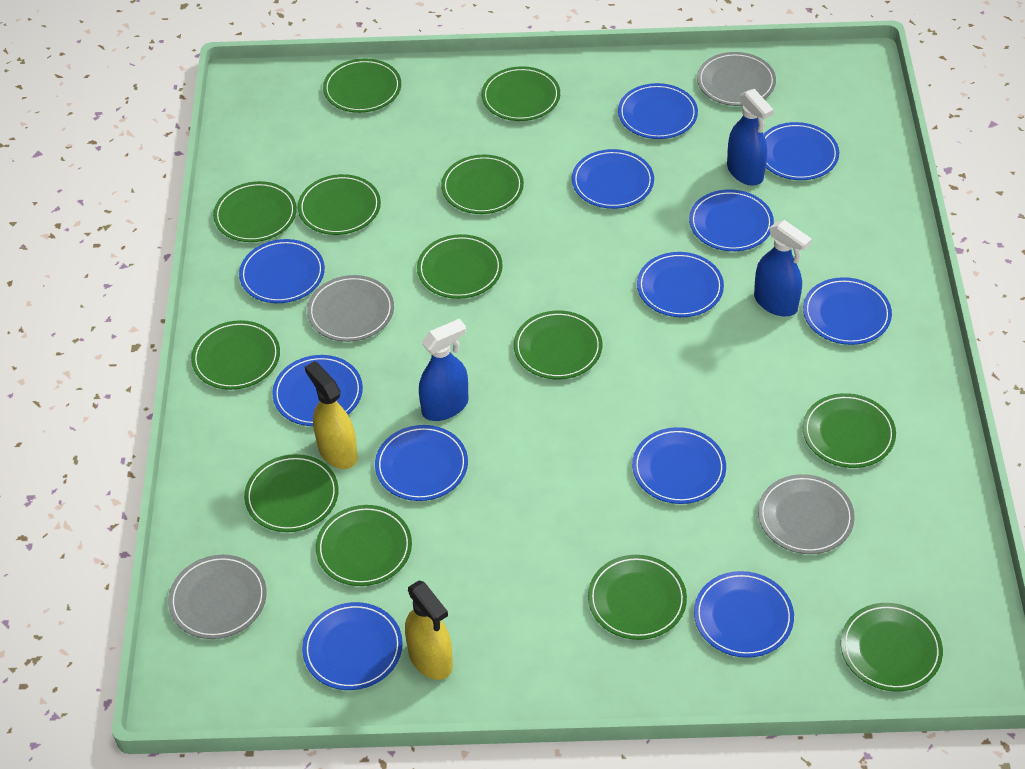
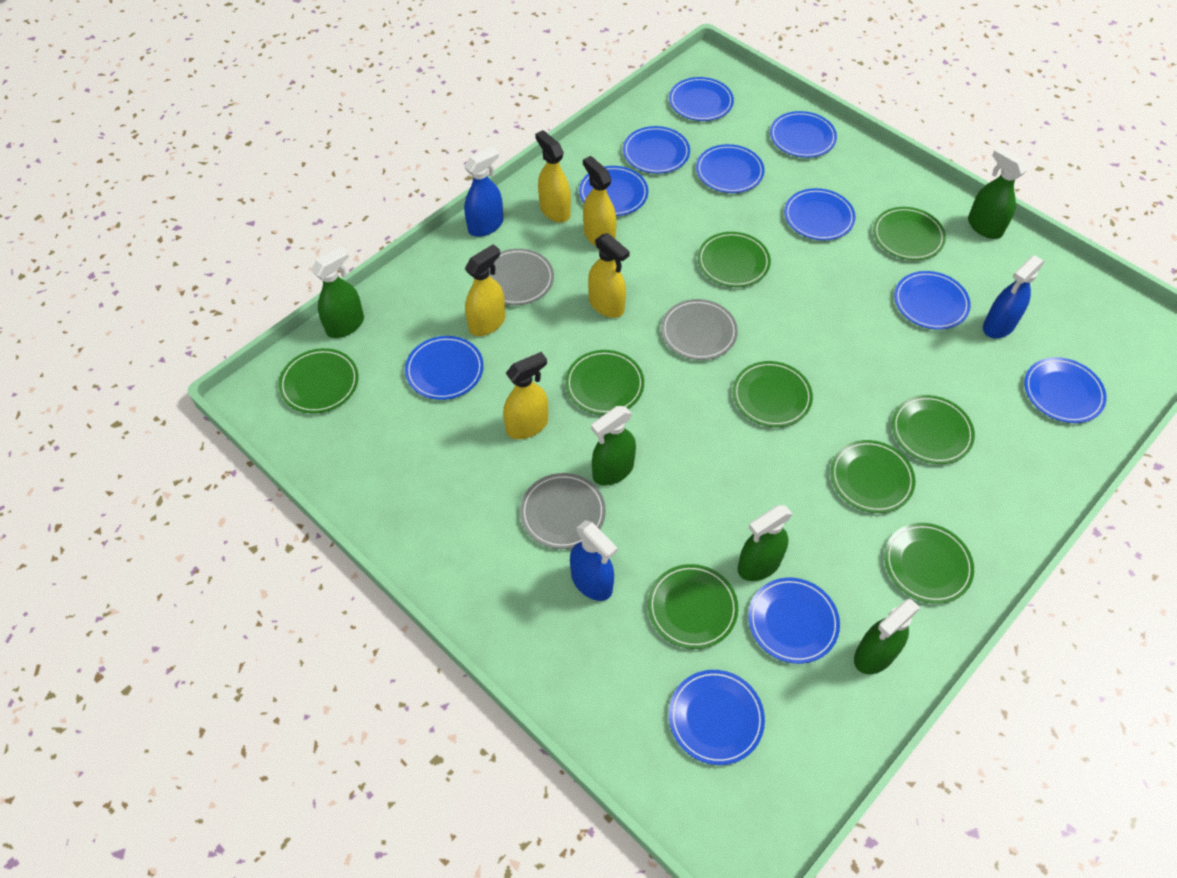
blue plate: 12 -> 11
green plate: 13 -> 9
green spray bottle: 0 -> 5
grey plate: 4 -> 3
yellow spray bottle: 2 -> 5

